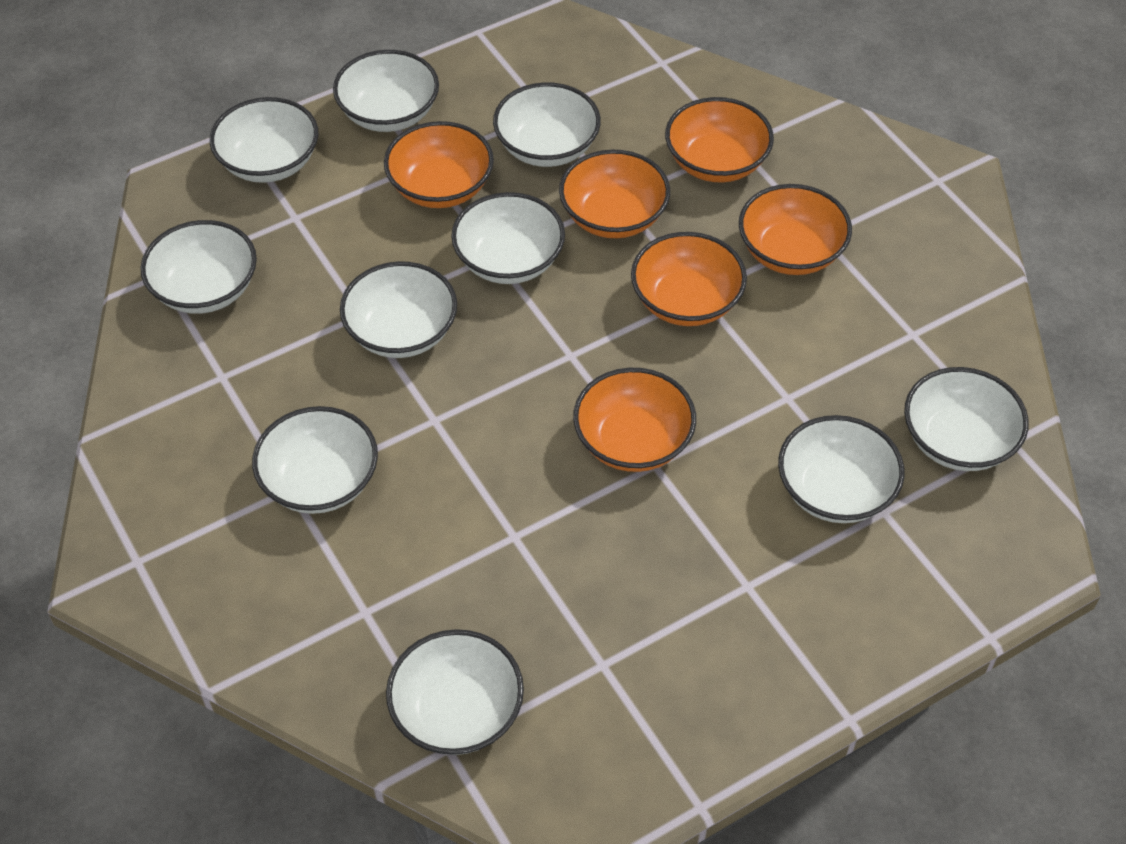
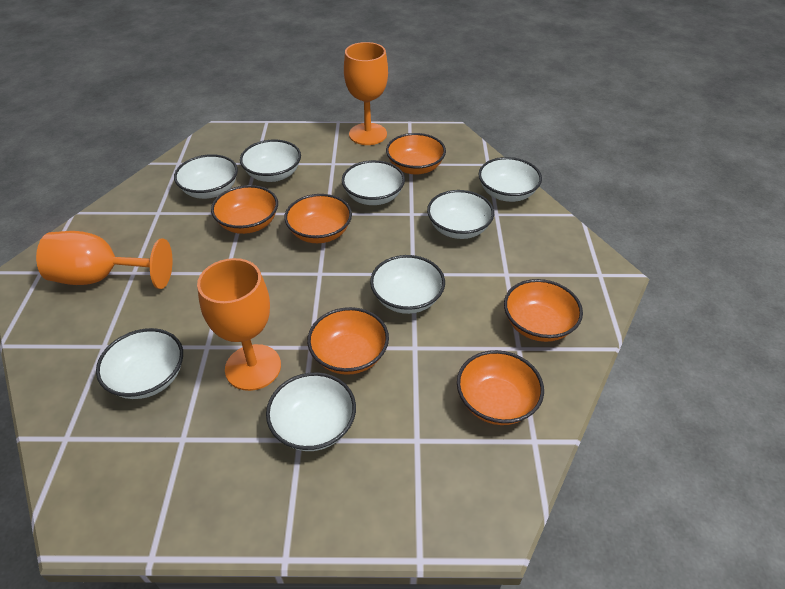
orange goblet: 0 -> 3
white bowl: 10 -> 8

